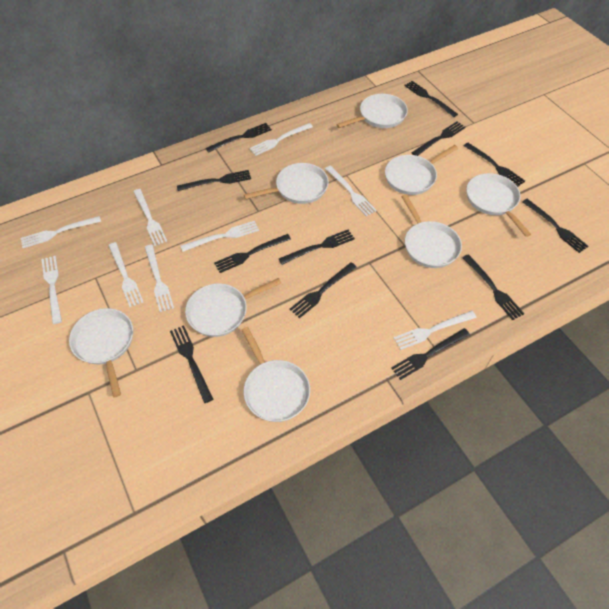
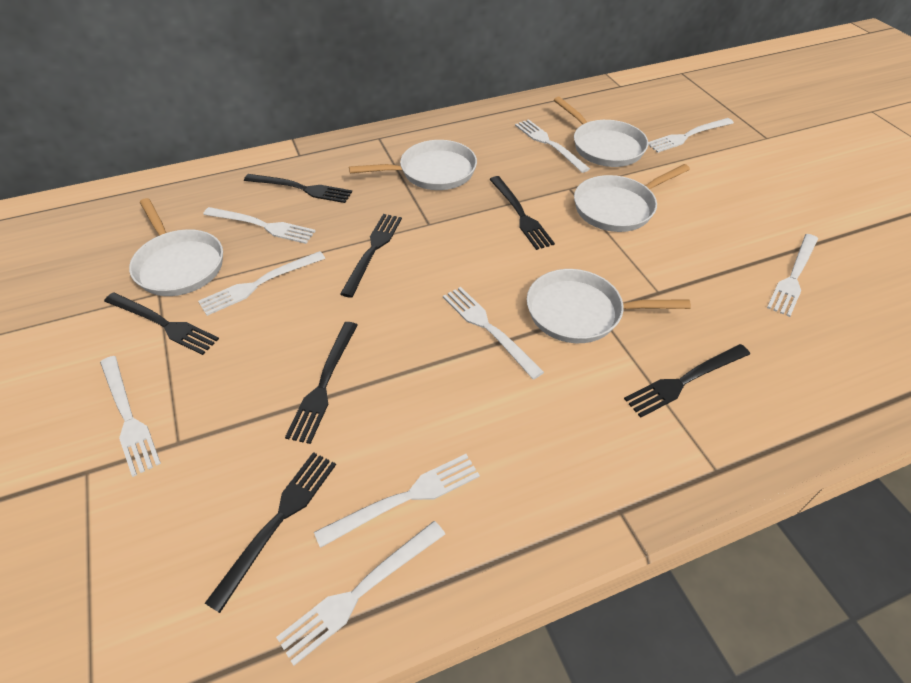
black fork: 12 -> 7
white pan: 8 -> 5

